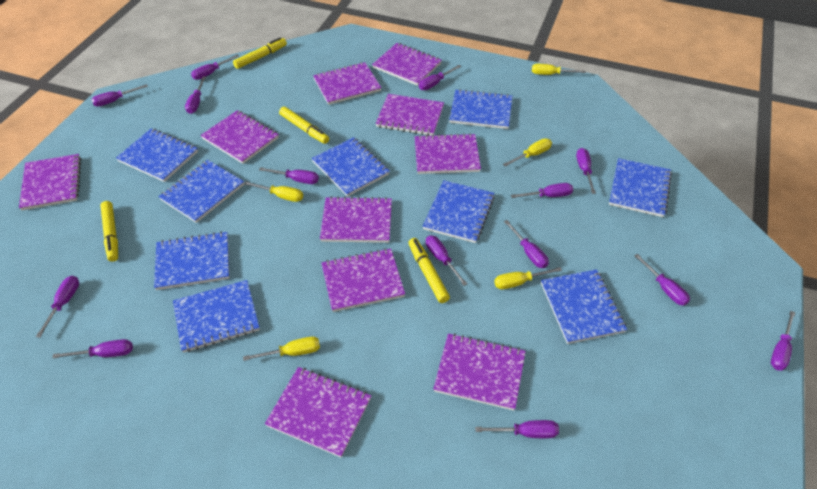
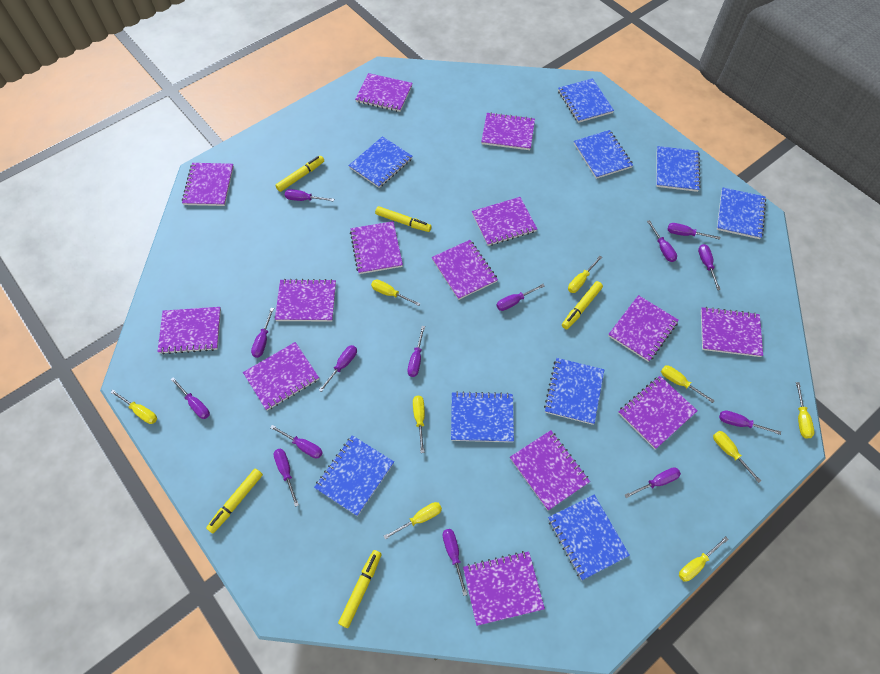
purple notebook: 10 -> 14
yellow marker: 4 -> 5
yellow screwdriver: 5 -> 9

